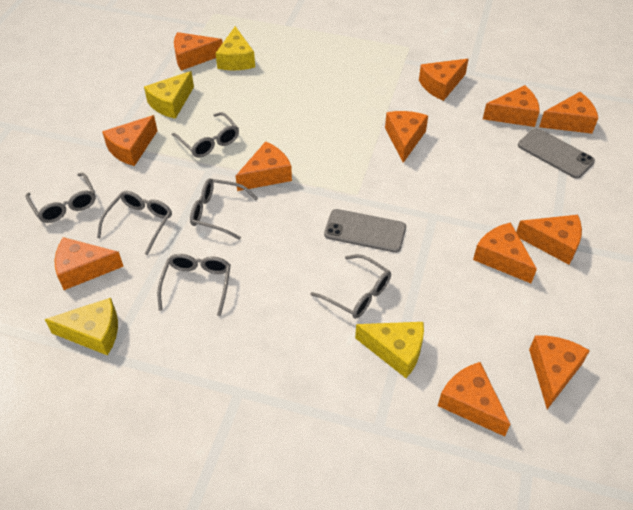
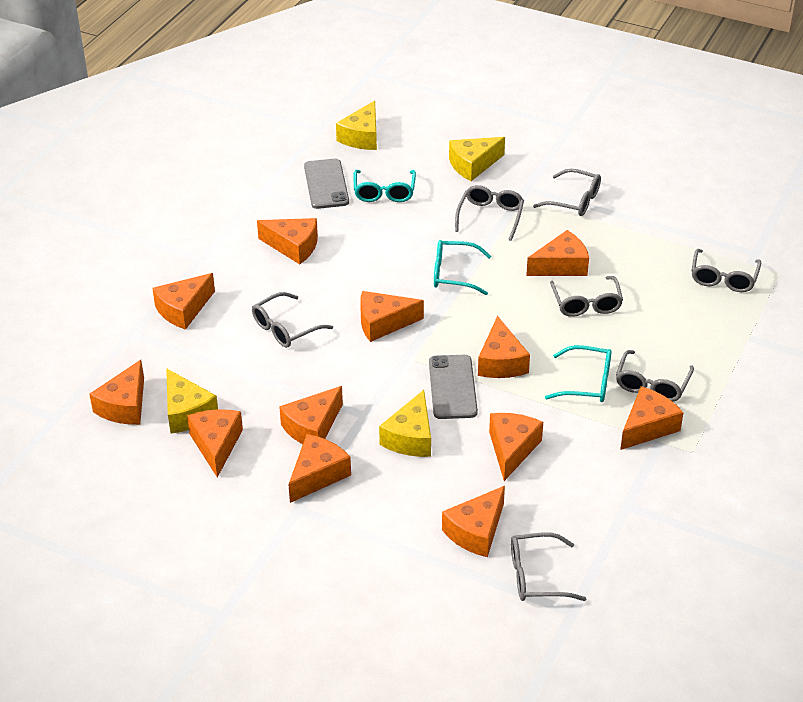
grey glasses: 6 -> 7
turquoise glasses: 0 -> 3

